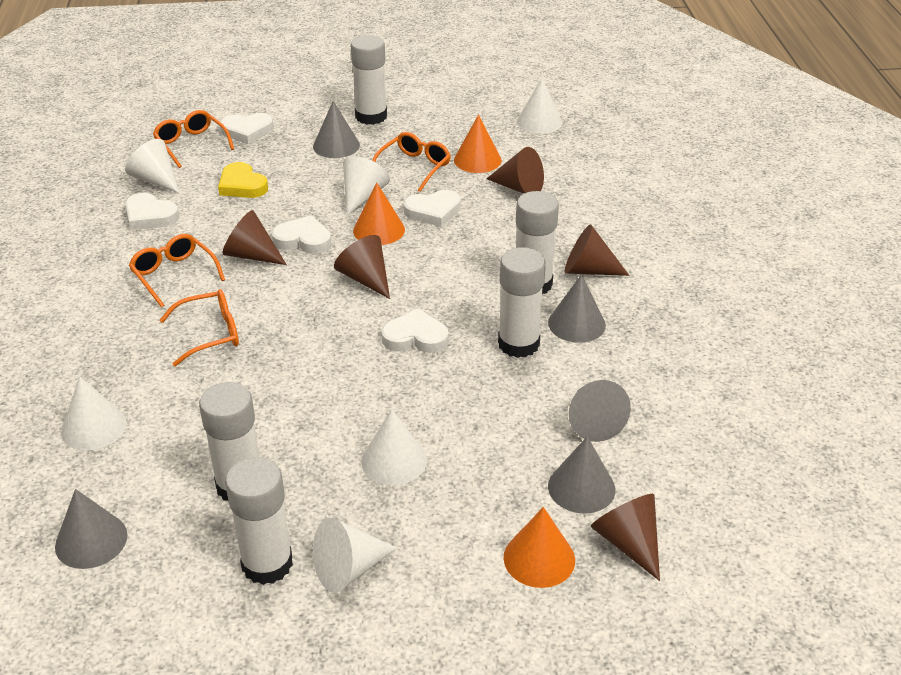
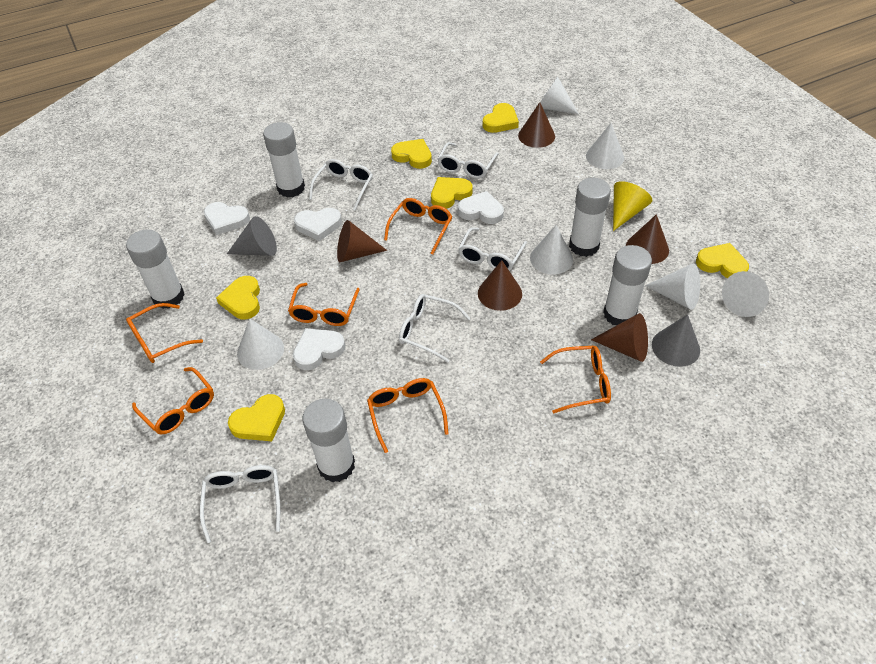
grey cone: 5 -> 2
orange cone: 3 -> 0
orange glasses: 4 -> 6
white glasses: 0 -> 5
white heart: 5 -> 4
yellow cone: 0 -> 1
yellow heart: 1 -> 6

